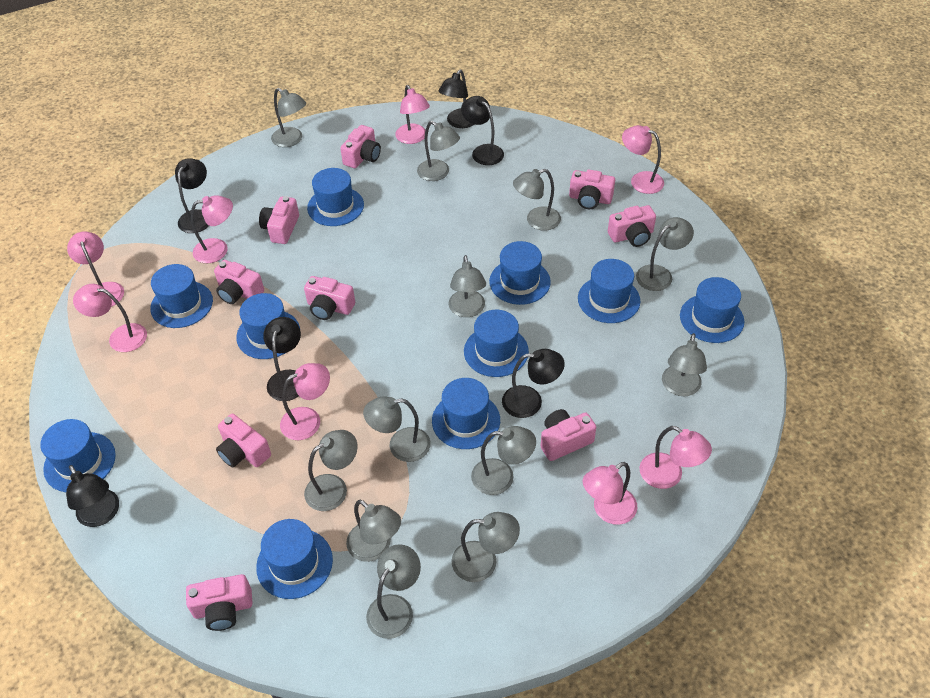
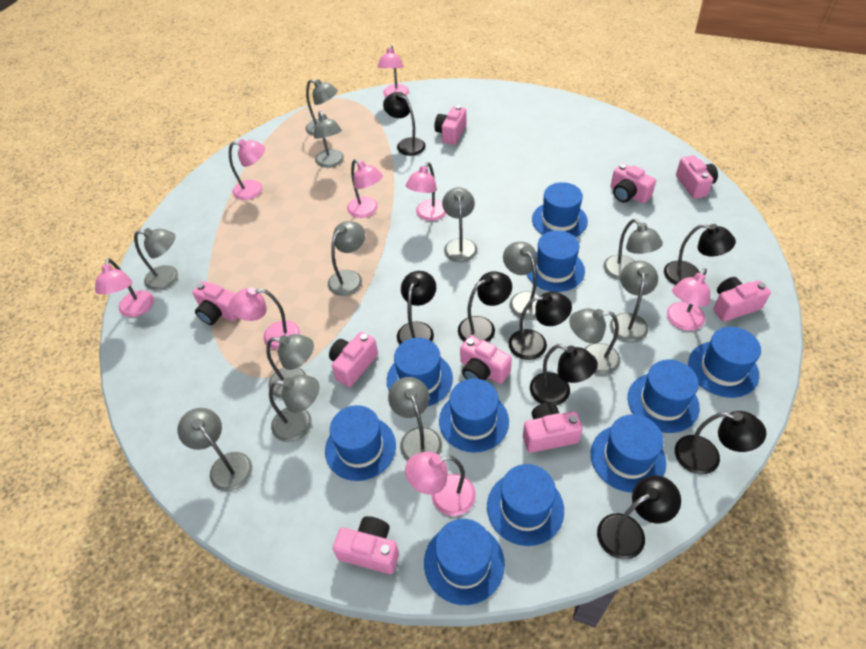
black lamp: 6 -> 8
grey lamp: 12 -> 13

